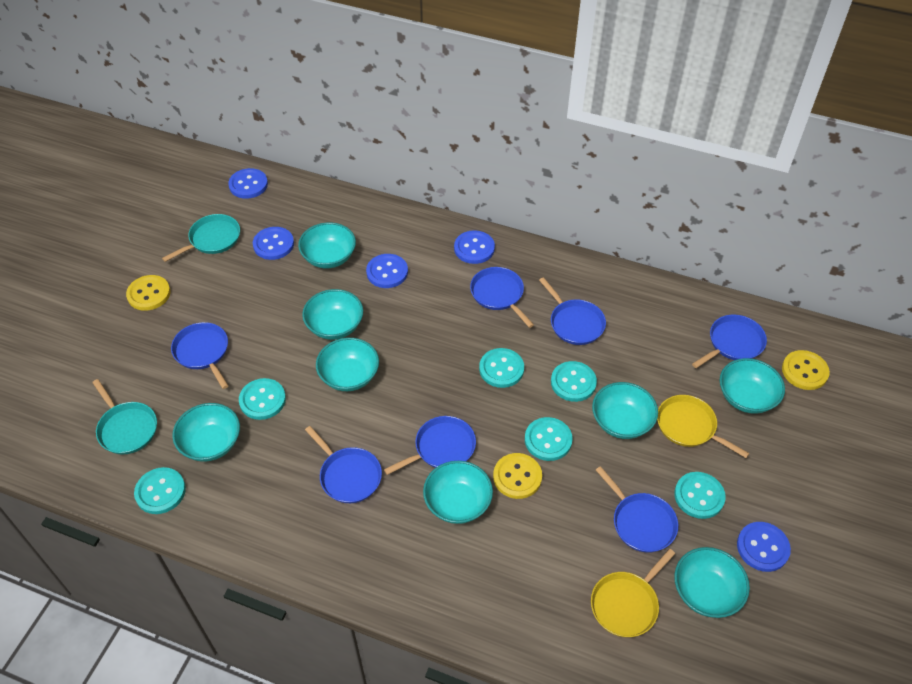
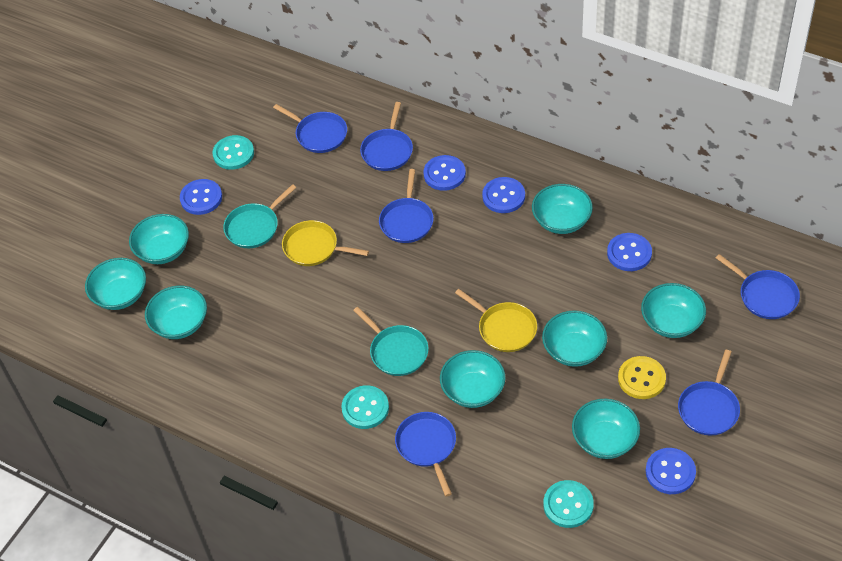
blue pan: 7 -> 6
turquoise button: 6 -> 3
yellow button: 3 -> 1

